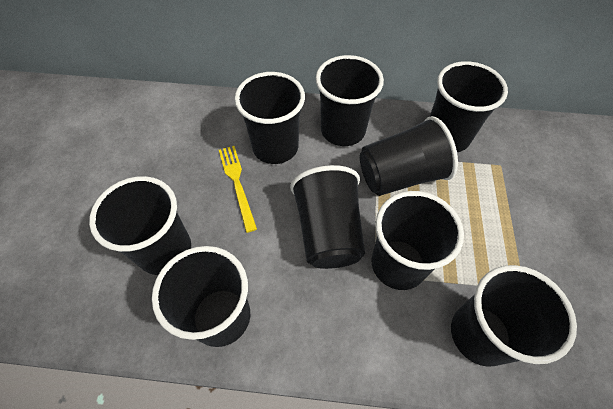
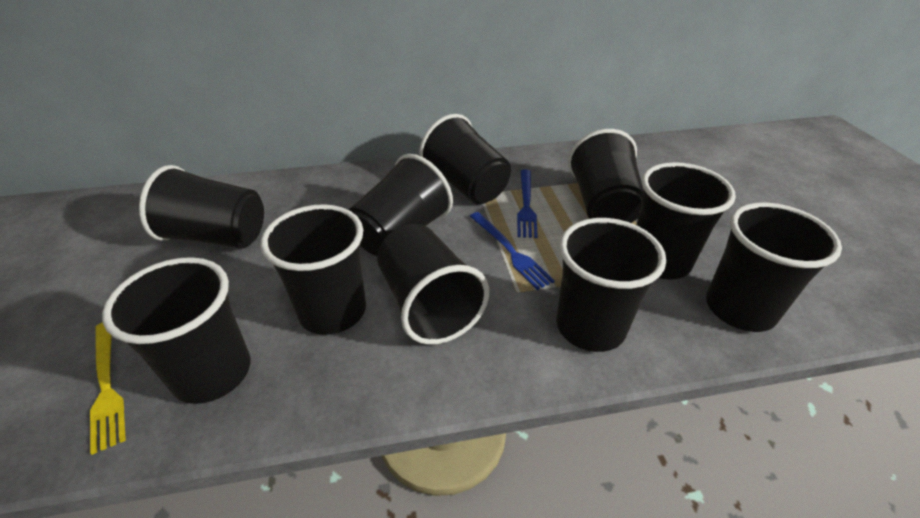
black cup: 9 -> 10
blue fork: 0 -> 2

